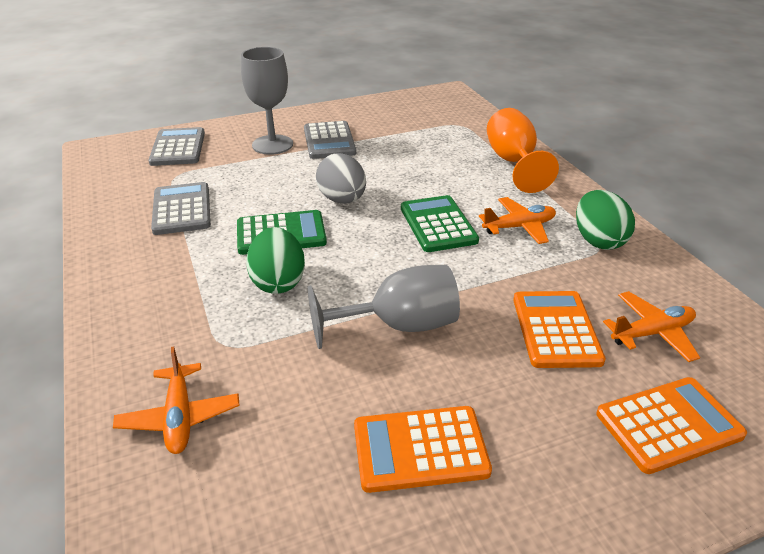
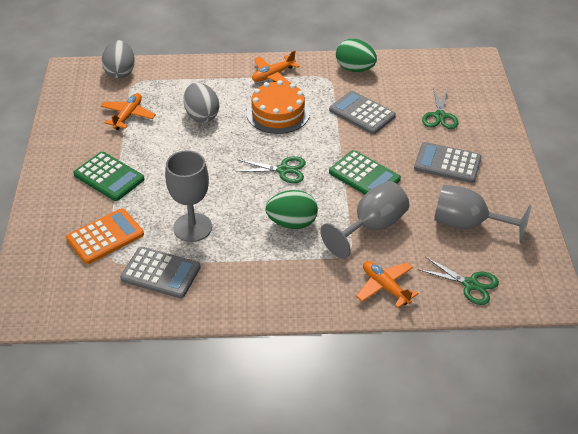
green scissors: 0 -> 3
grey egg: 1 -> 2
grey goblet: 2 -> 3
orange cake: 0 -> 1
orange calculator: 3 -> 1
orange goblet: 1 -> 0

